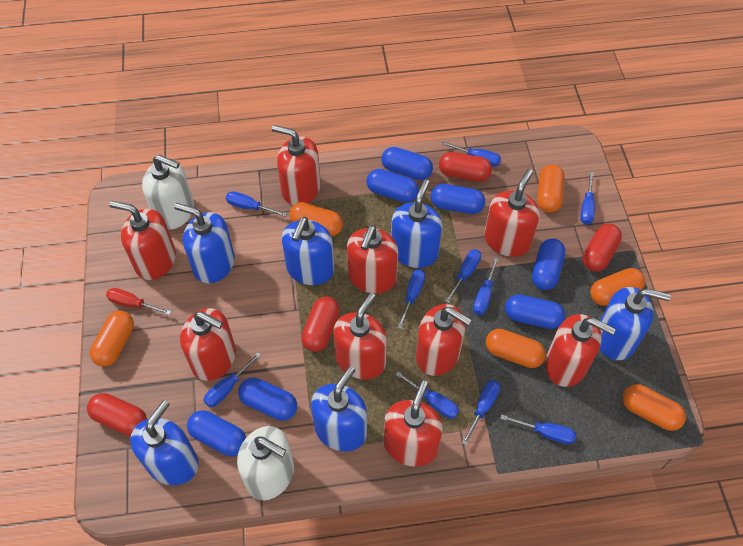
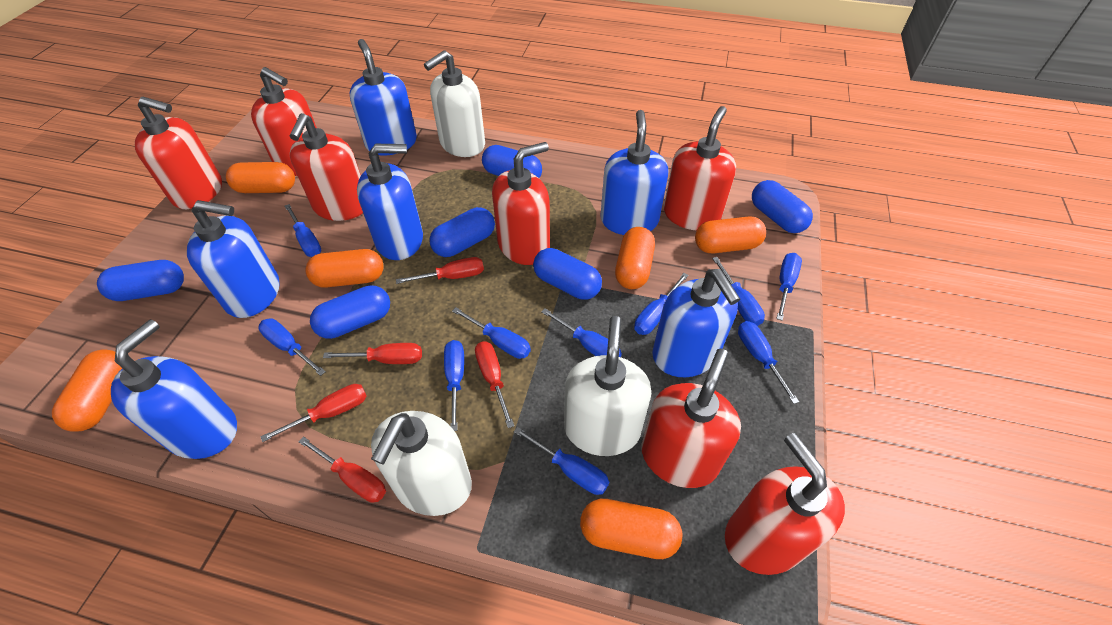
blue capsule: 7 -> 6
red capsule: 4 -> 0
red screwdriver: 1 -> 5
red soap dispenser: 9 -> 7
white soap dispenser: 2 -> 3

